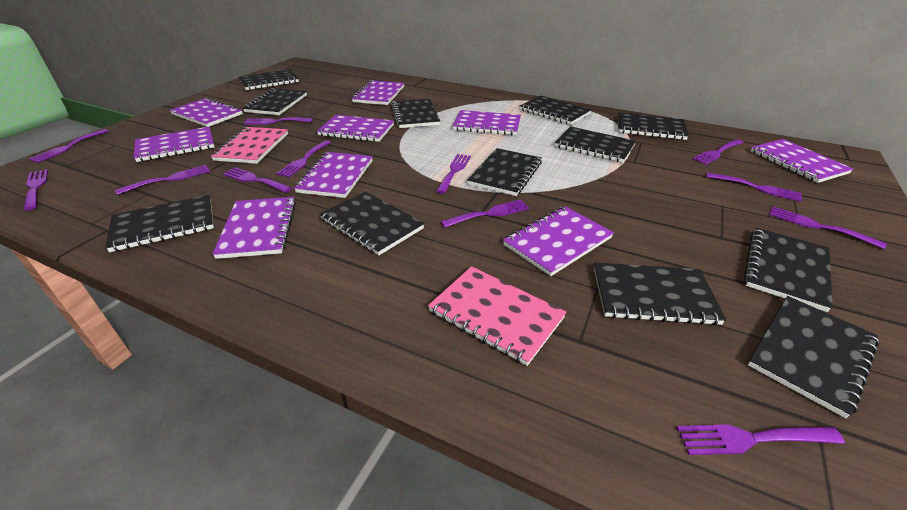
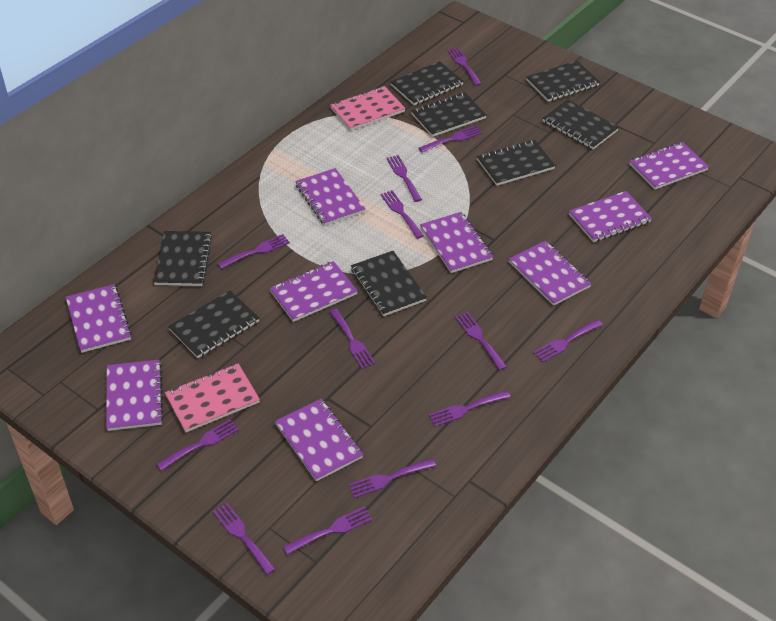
black notebook: 12 -> 8
purple fork: 12 -> 13

